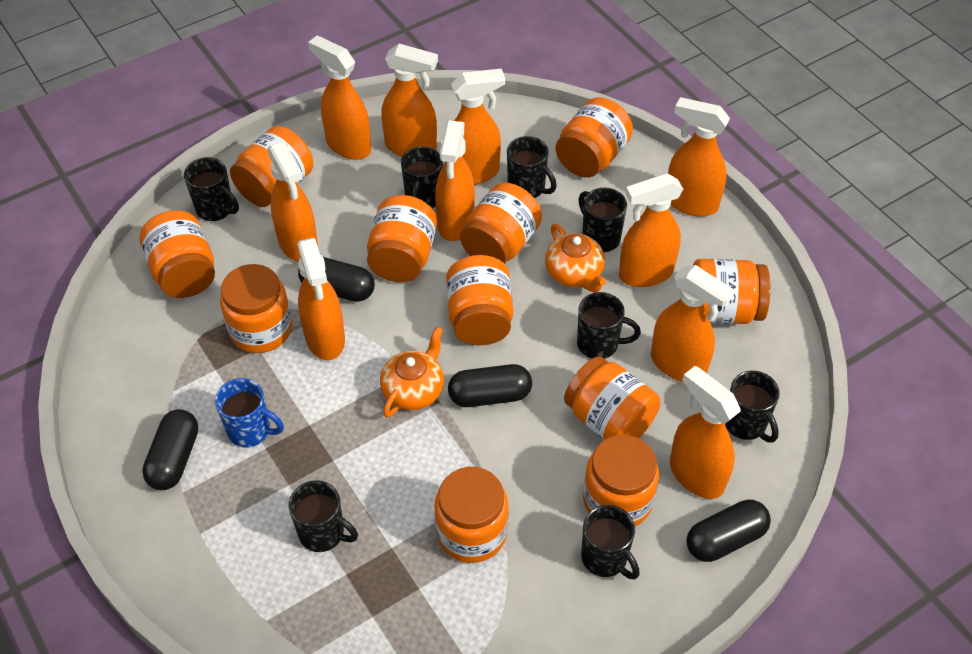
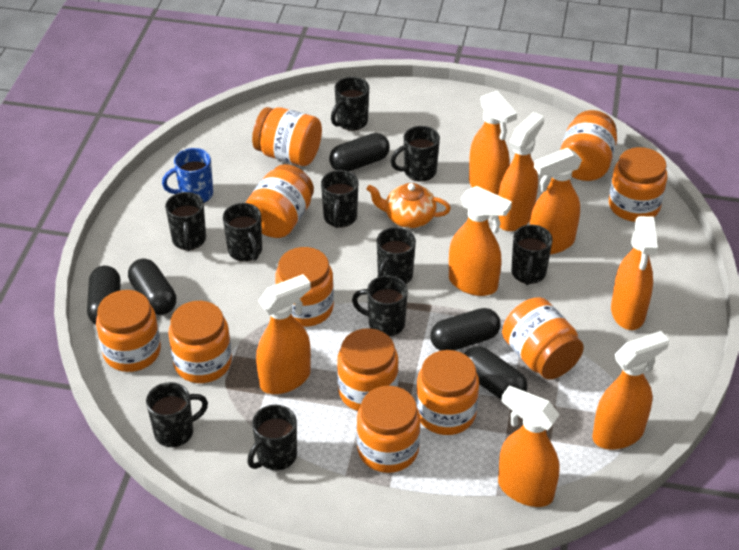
black capsule: 4 -> 5
black mug: 8 -> 10
orange spray bottle: 10 -> 8
orange teapot: 2 -> 1

